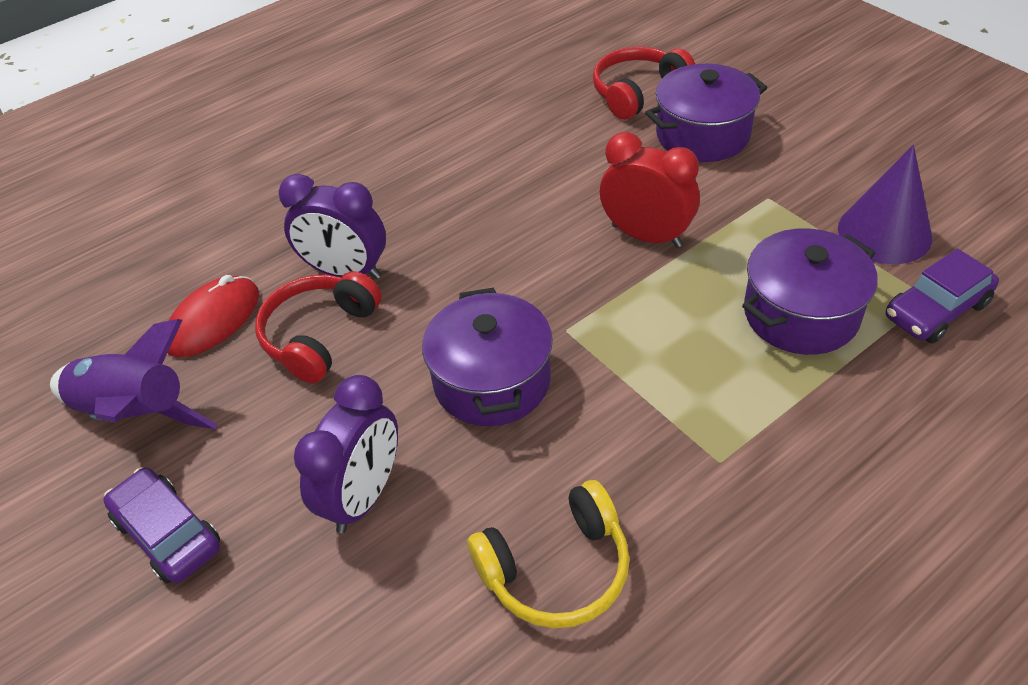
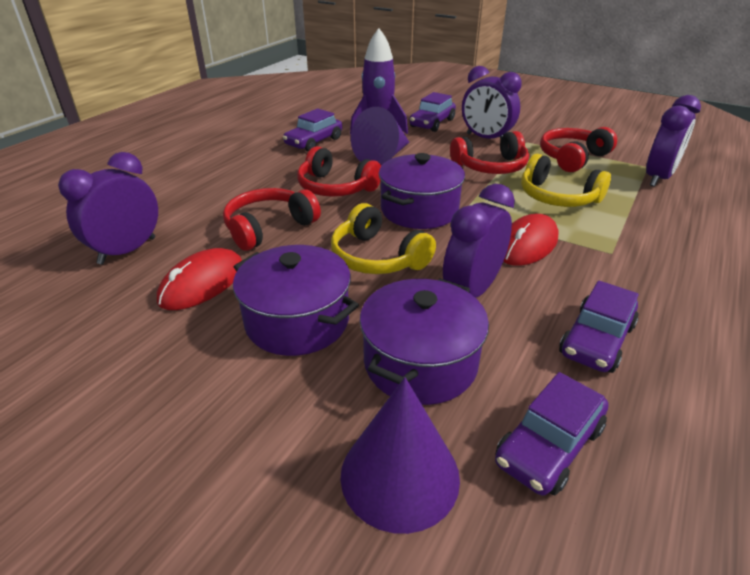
purple car: 2 -> 4
purple clock: 2 -> 4
purple cone: 1 -> 2
red clock: 1 -> 0
red headphones: 2 -> 4
red mouse: 1 -> 2
yellow headphones: 1 -> 2

